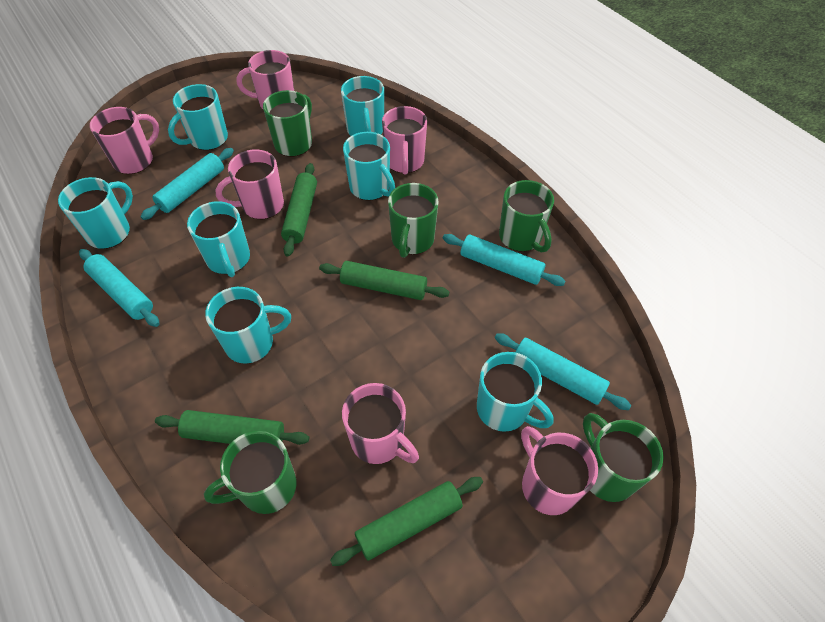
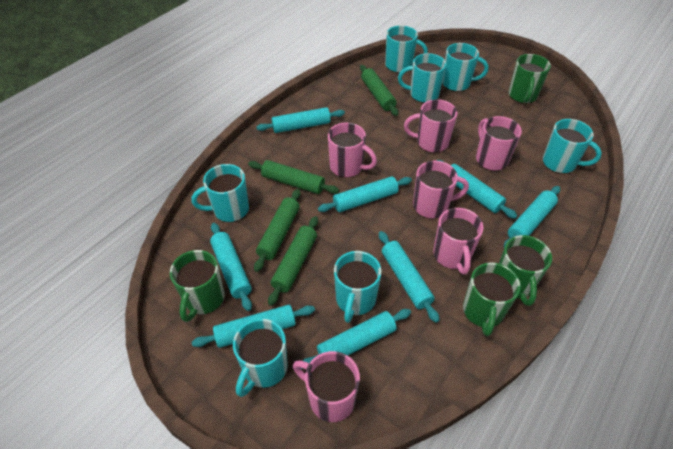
green mug: 5 -> 4
turquoise rolling pin: 4 -> 8

